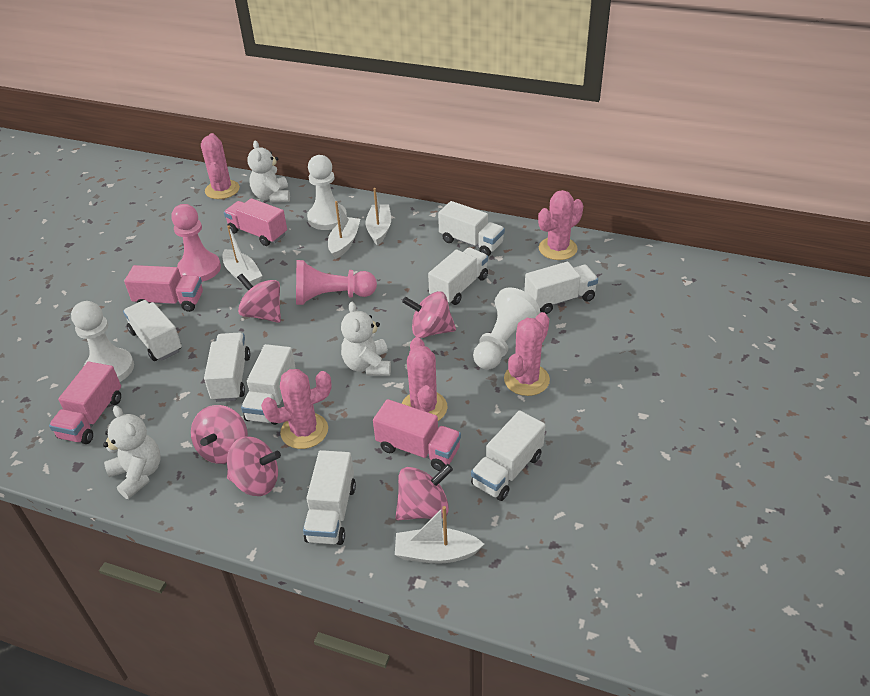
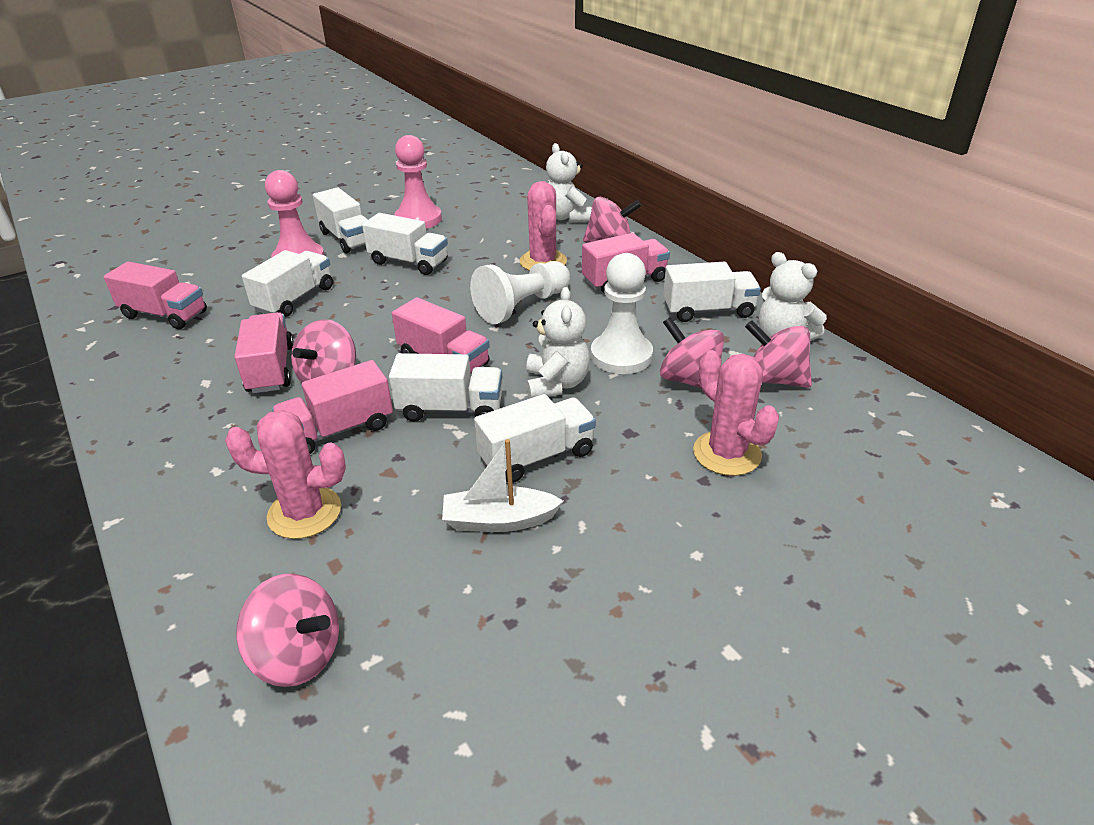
pink cactus: 5 -> 3
pink truck: 4 -> 5
white boat: 4 -> 1
white pawn: 3 -> 2
white truck: 8 -> 6

